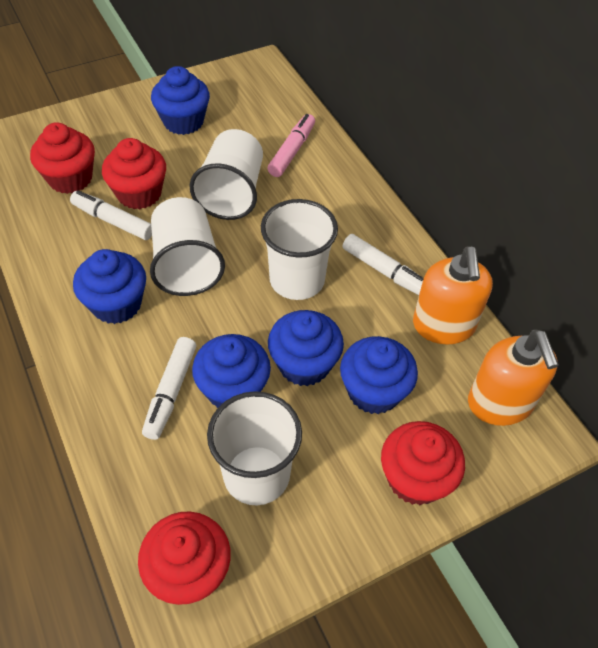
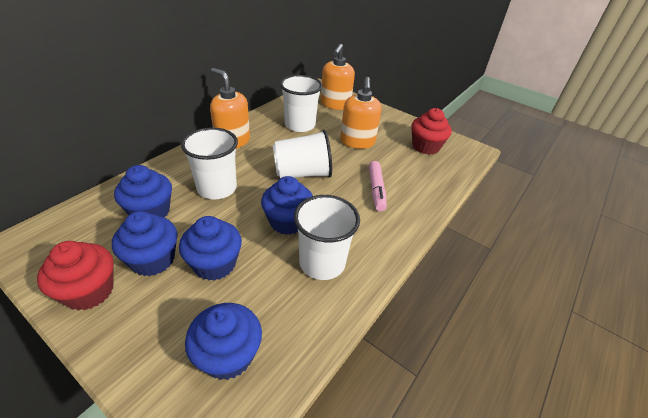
orange soap dispenser: 2 -> 3
red cupcake: 4 -> 2
white marker: 3 -> 0

